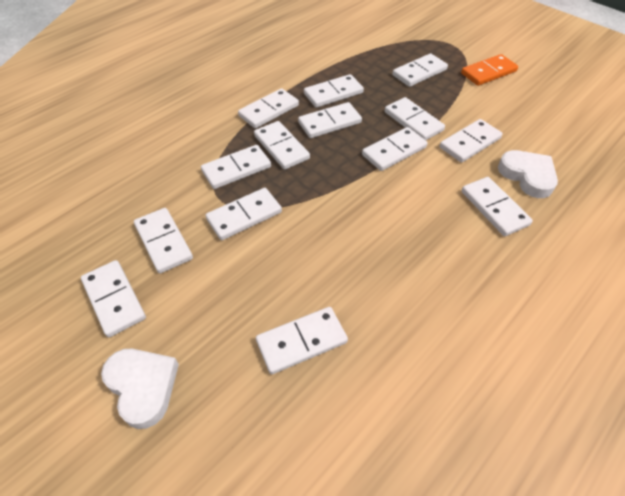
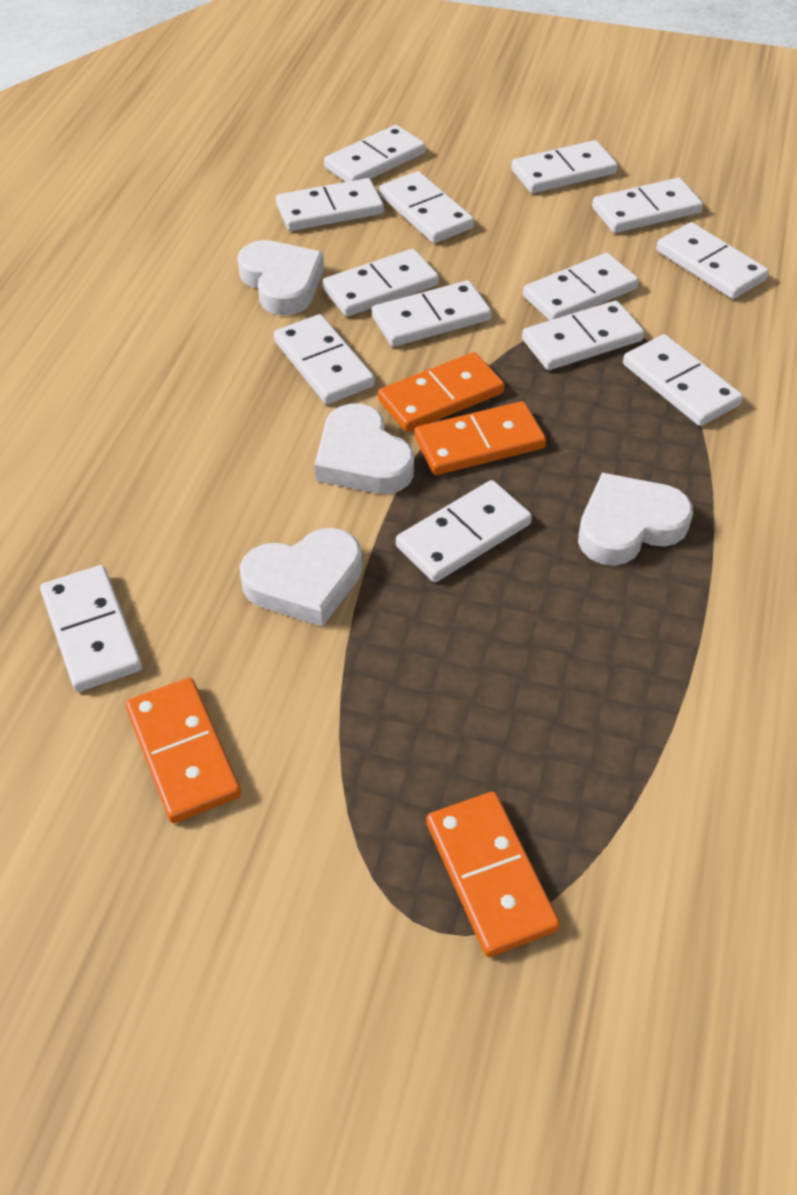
orange domino: 1 -> 4
white heart: 2 -> 4

